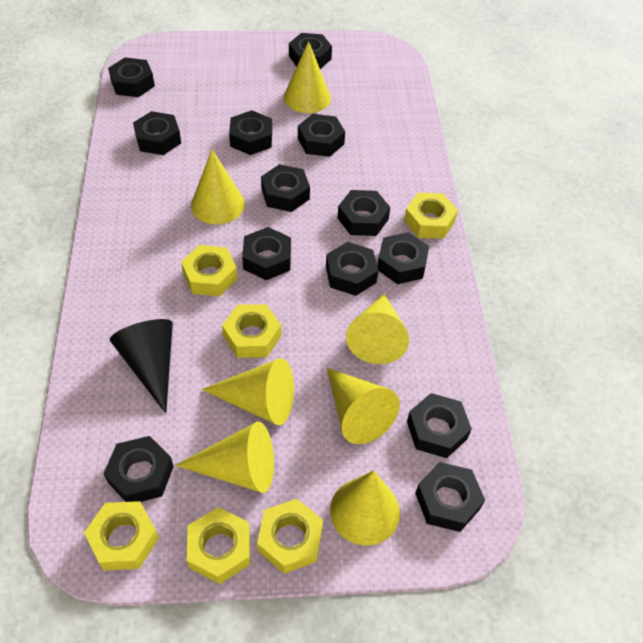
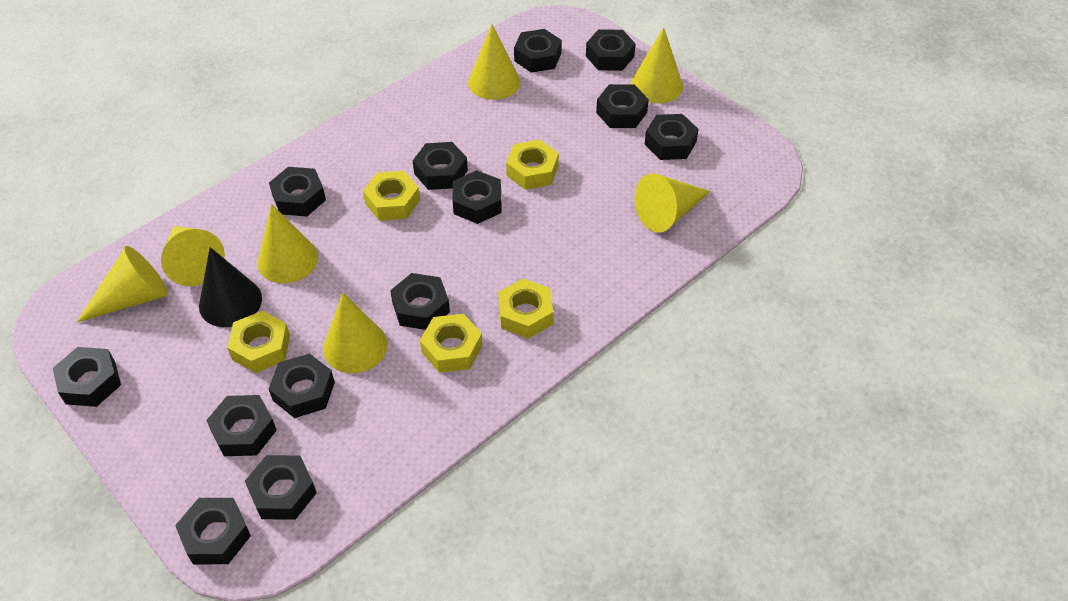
yellow nut: 6 -> 5

